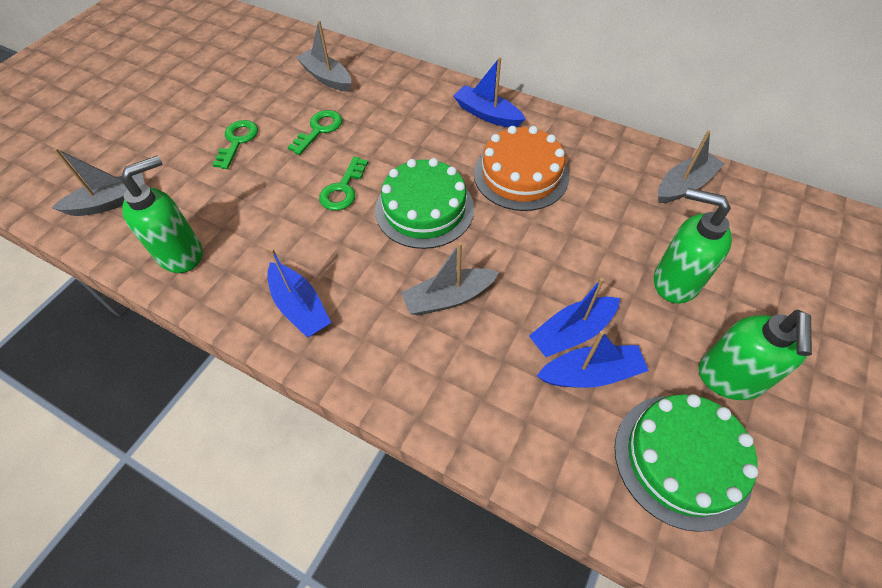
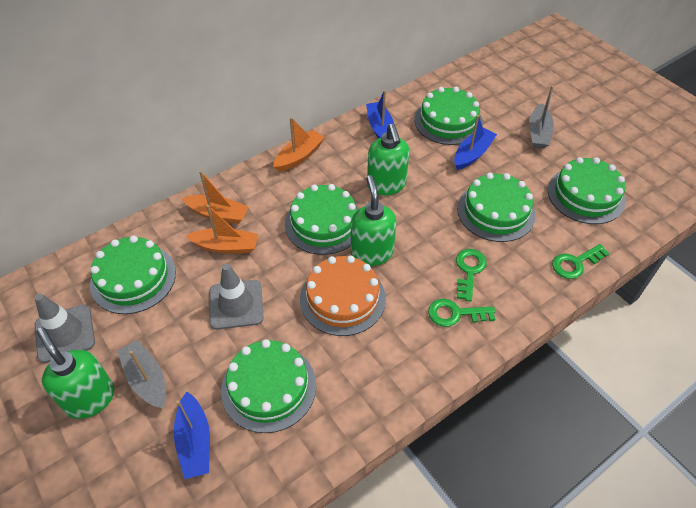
blue boat: 4 -> 3
green cake: 2 -> 6
grey boat: 4 -> 2
grey traffic cone: 0 -> 2
orange boat: 0 -> 3

